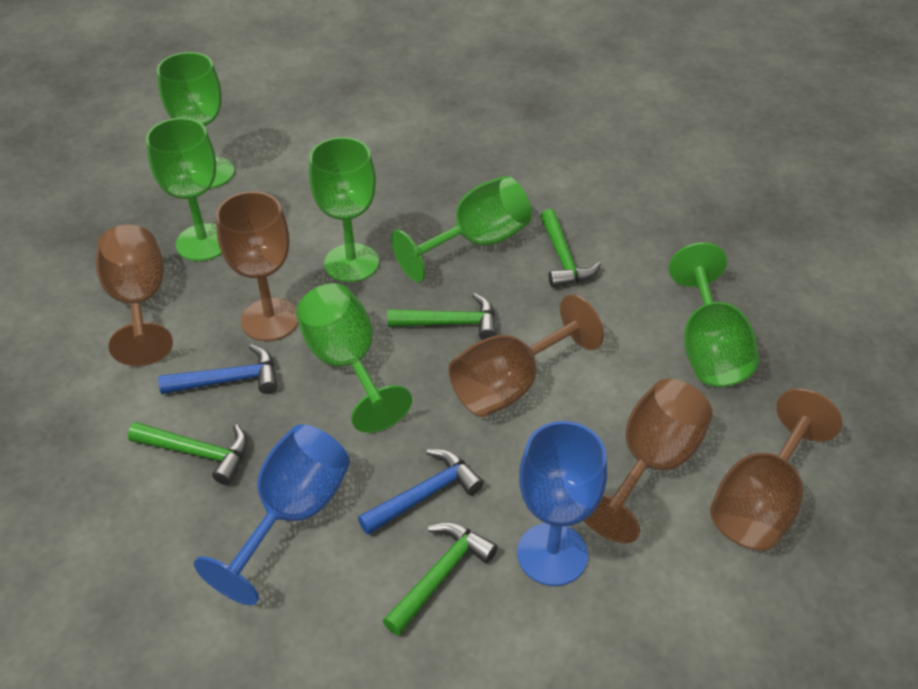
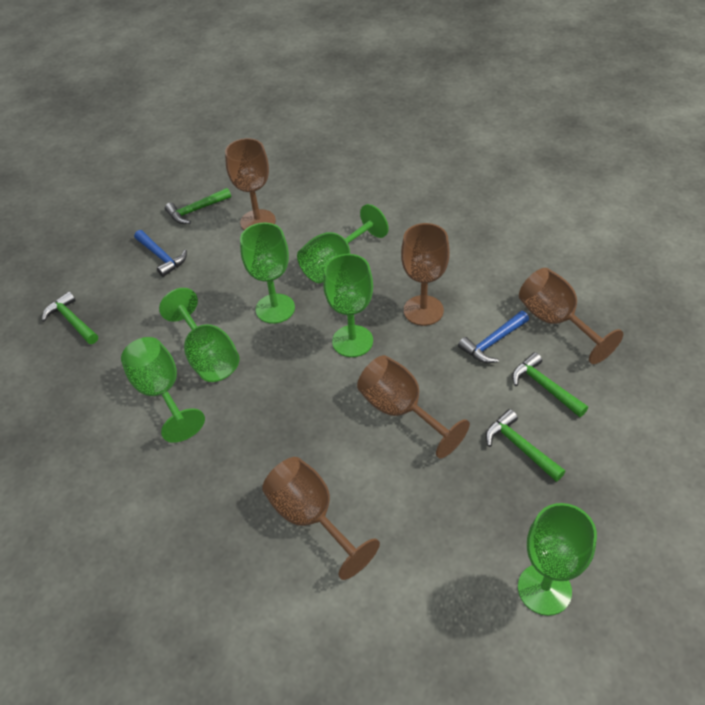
blue goblet: 2 -> 0

